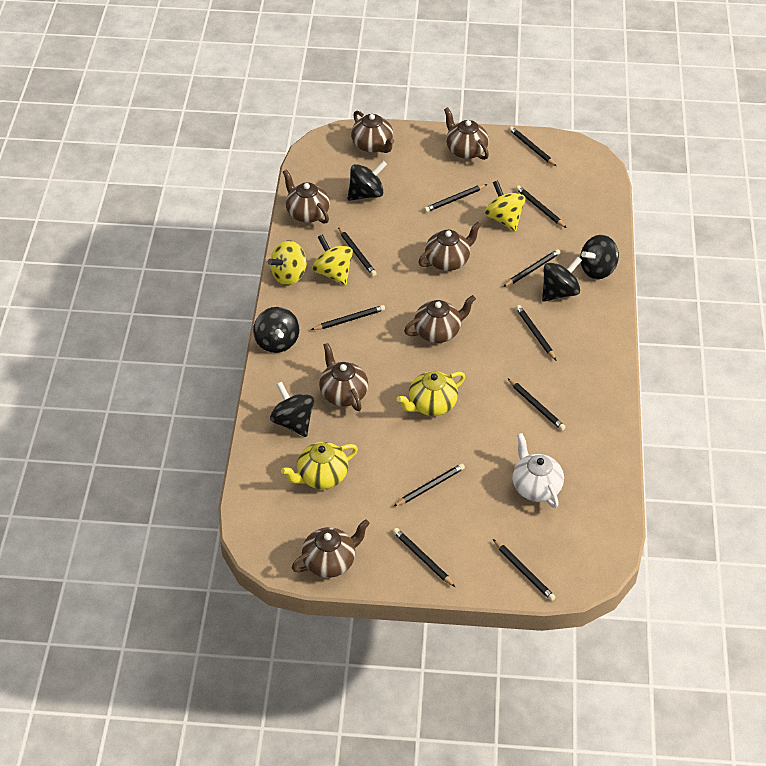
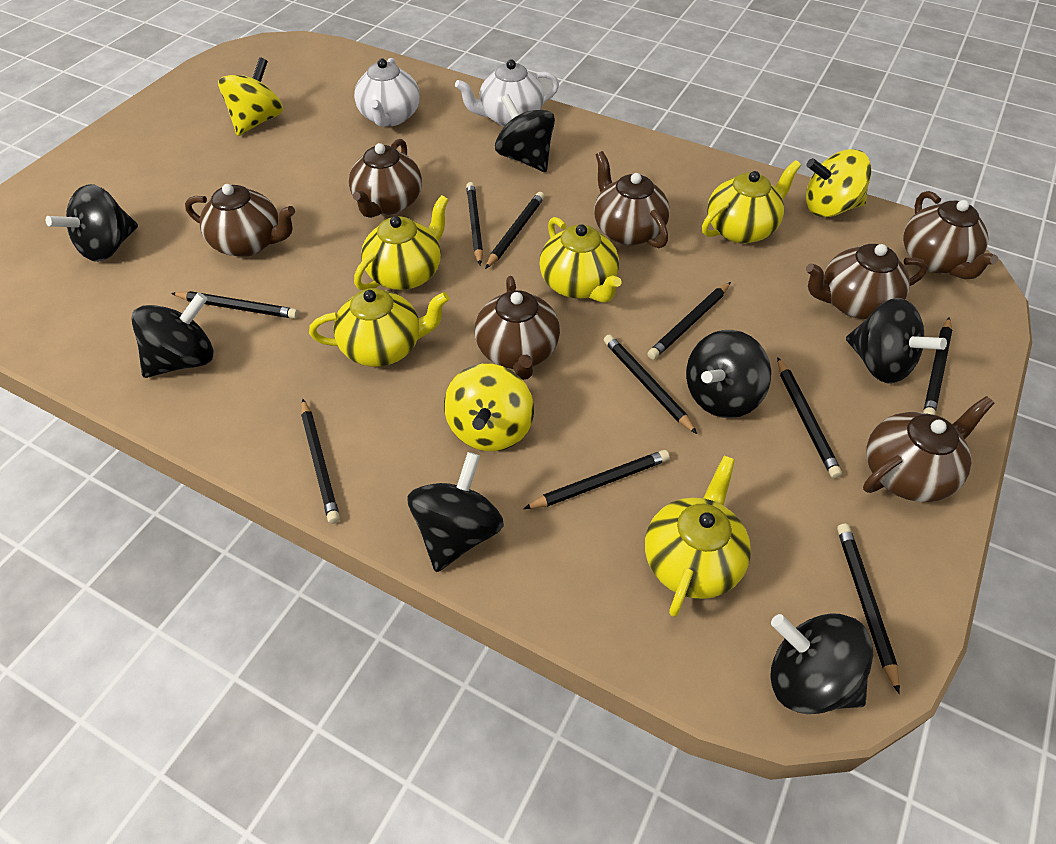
black pencil: 11 -> 10
black spinning top: 5 -> 7
white teapot: 1 -> 2
yellow teapot: 2 -> 5

